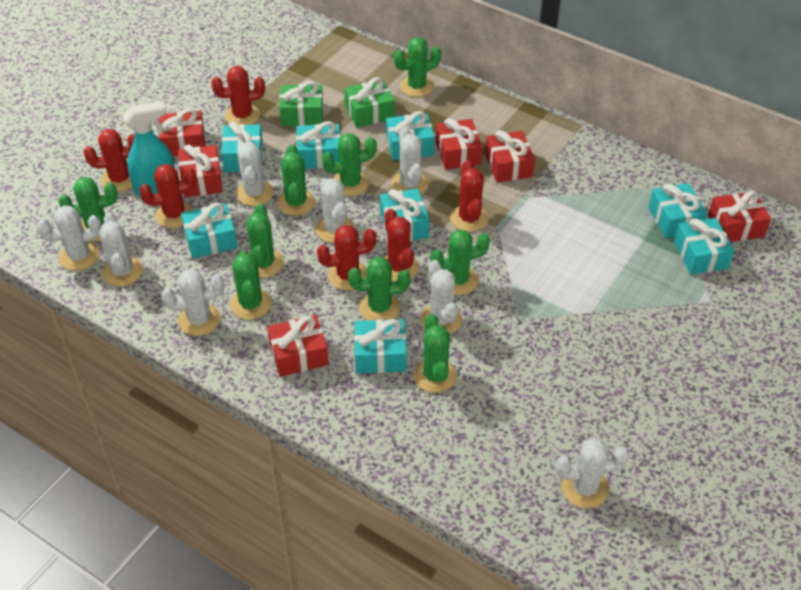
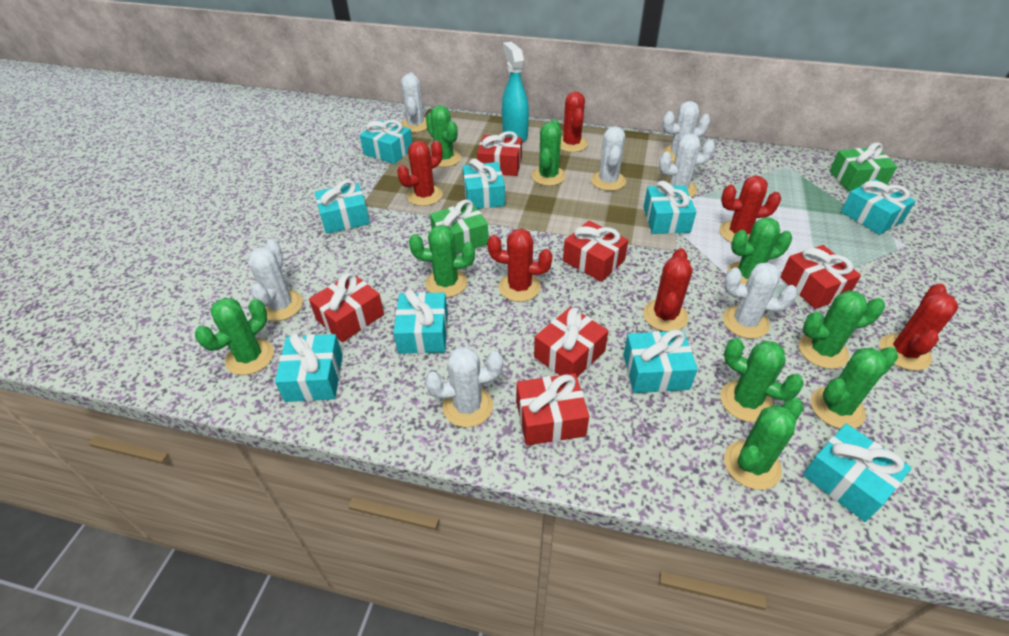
turquoise gift: 8 -> 9
white cactus: 8 -> 7

